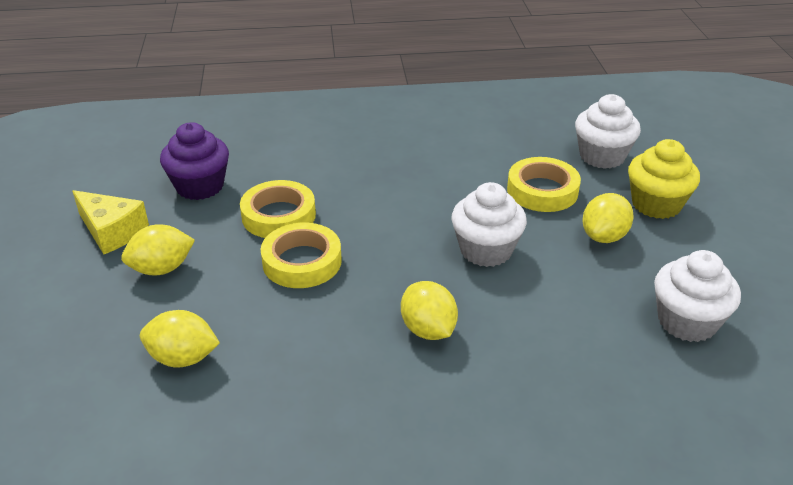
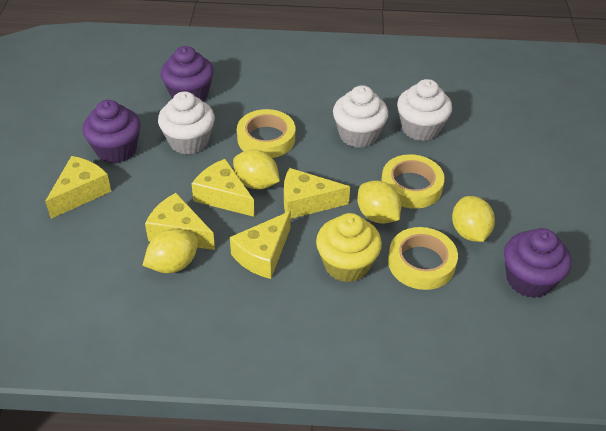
purple cupcake: 1 -> 3
yellow cheese: 1 -> 5

